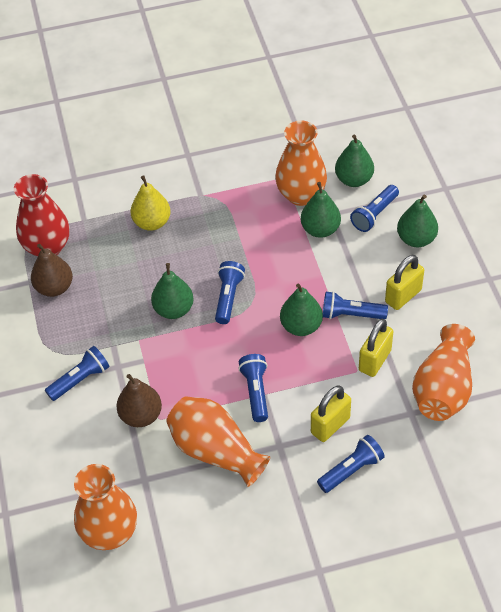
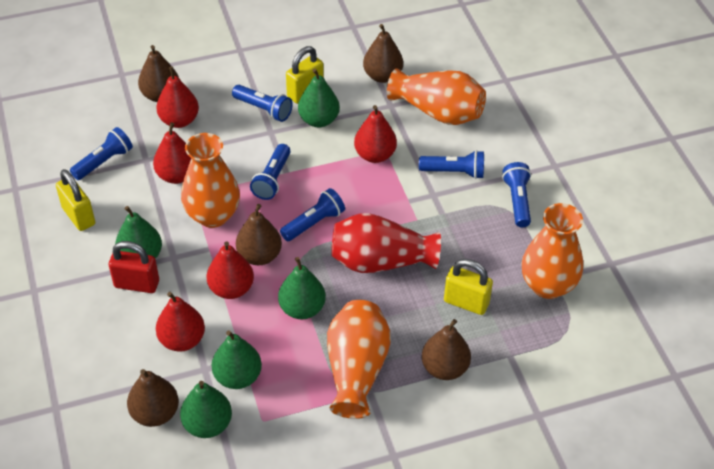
brown pear: 2 -> 5
red padlock: 0 -> 1
red pear: 0 -> 5
yellow pear: 1 -> 0

